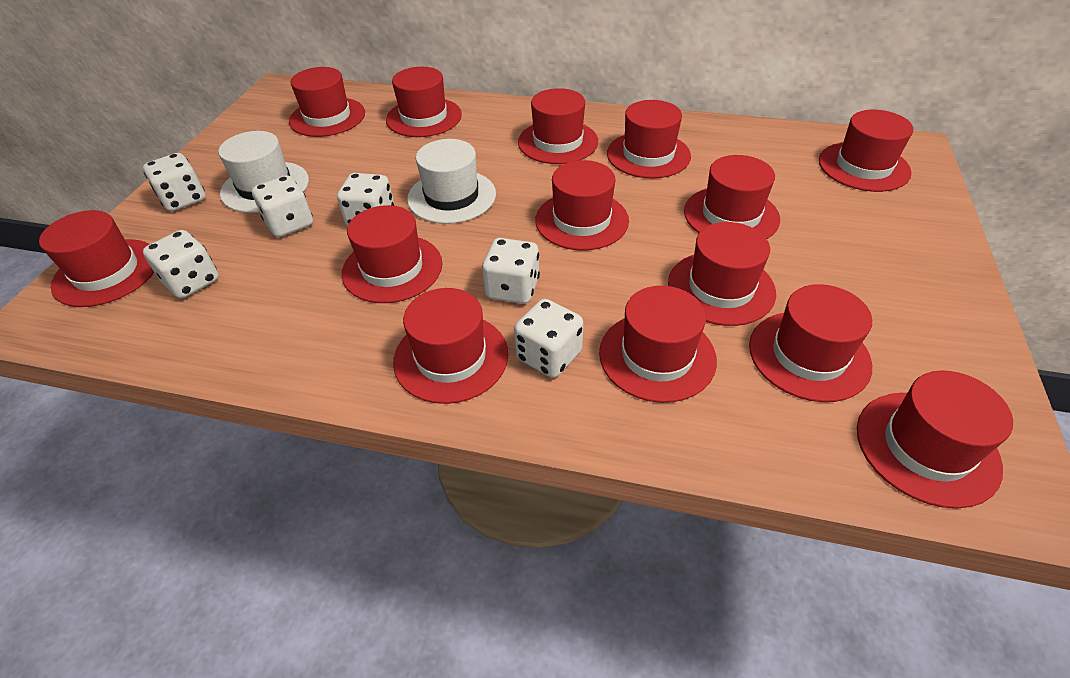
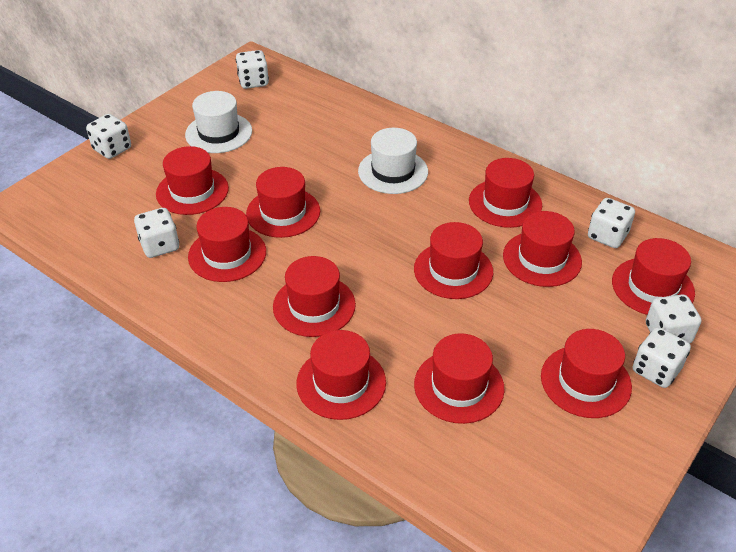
red hat: 14 -> 11

